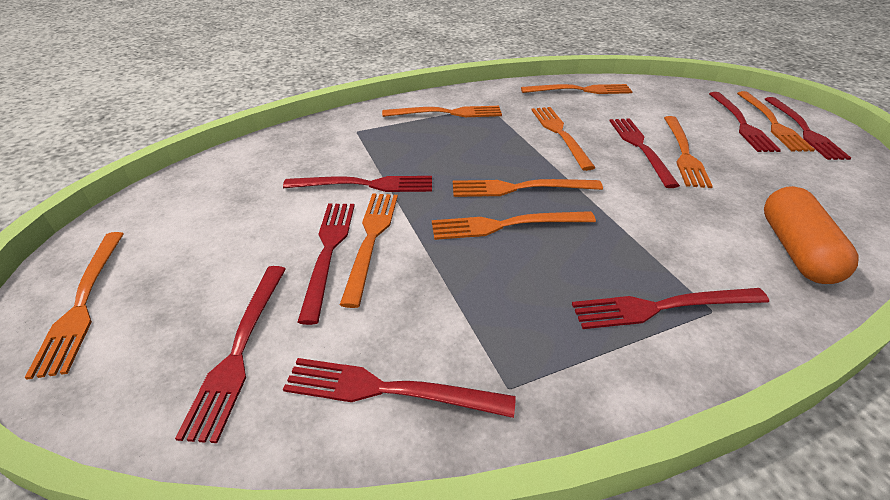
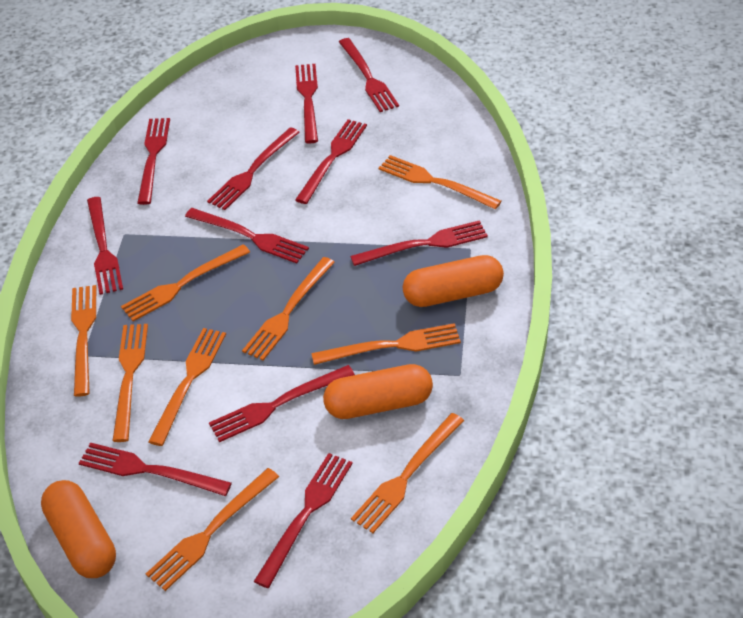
orange capsule: 1 -> 3
red fork: 8 -> 11

